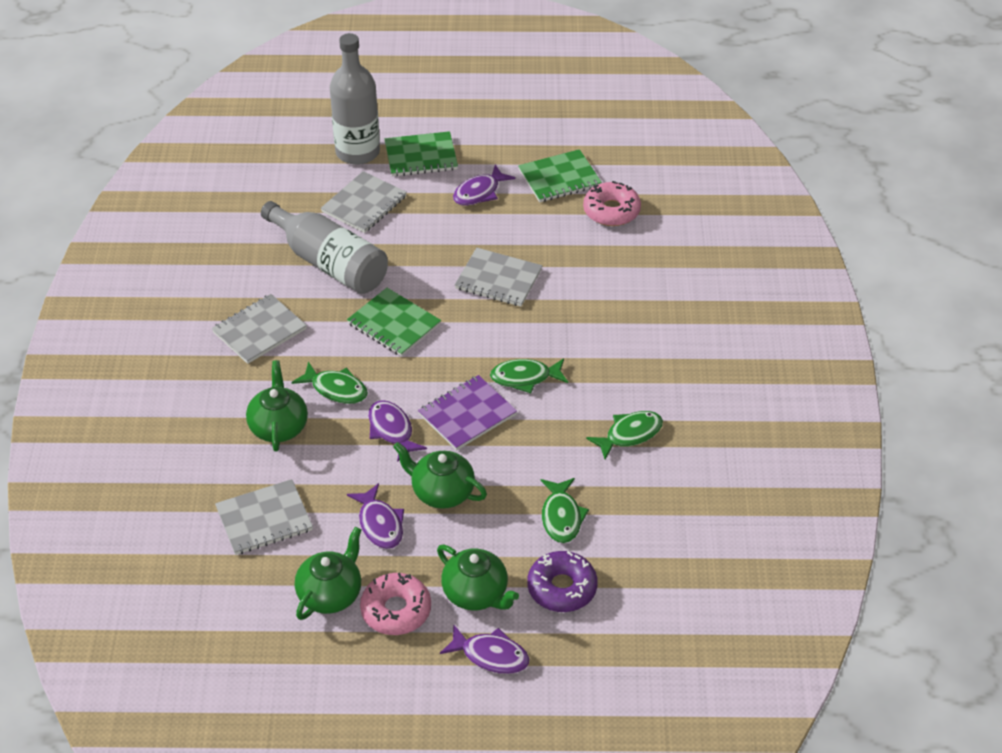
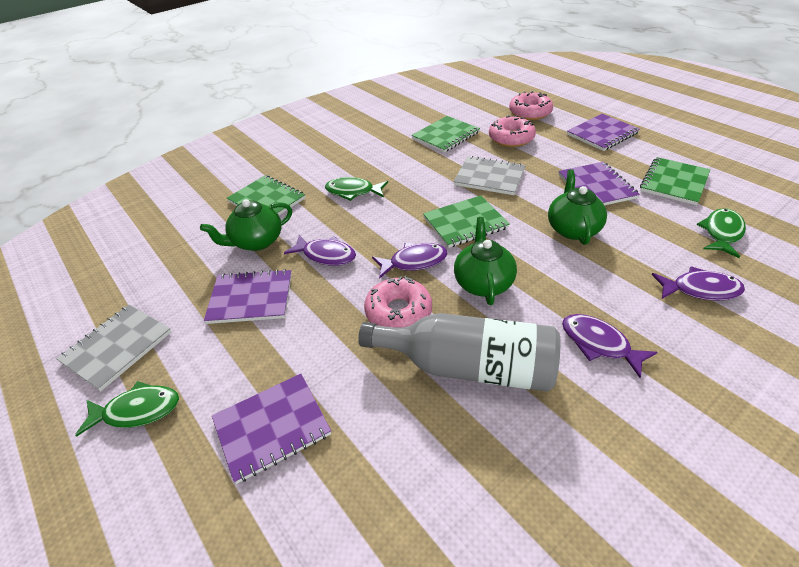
green fish: 4 -> 3
green notebook: 3 -> 4
green teapot: 4 -> 3
grey bottle: 2 -> 1
grey notebook: 4 -> 2
pink donut: 2 -> 3
purple donut: 1 -> 0
purple notebook: 1 -> 4

